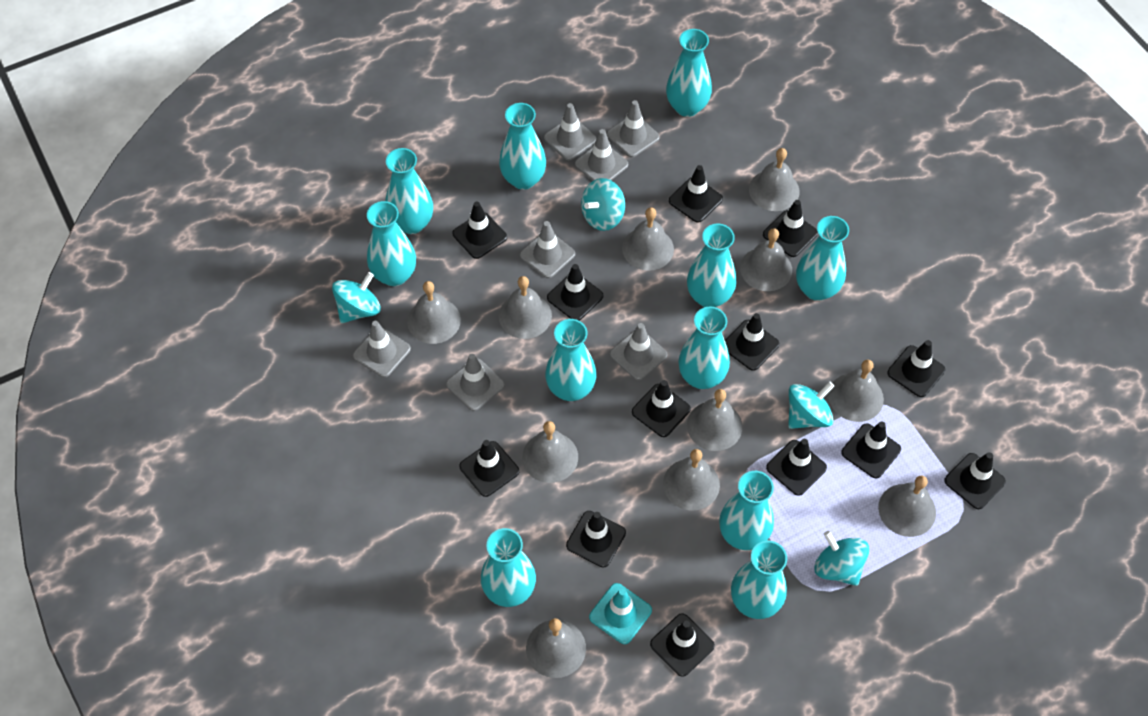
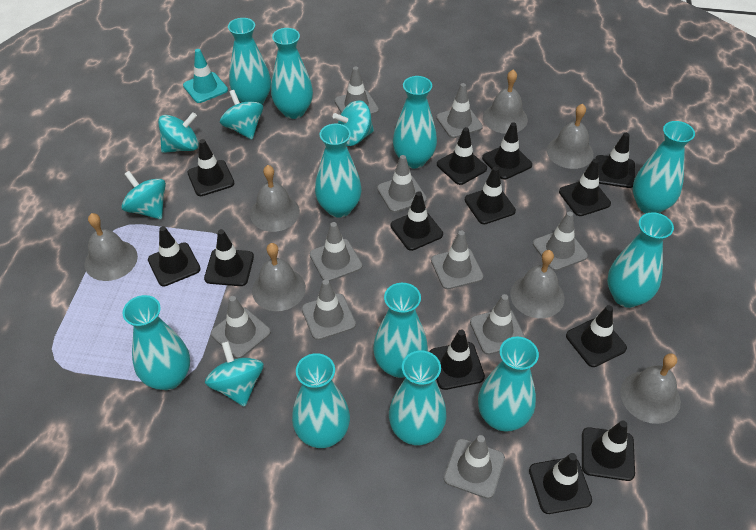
grey bell: 11 -> 7
grey traffic cone: 7 -> 10
turquoise spinning top: 4 -> 5

